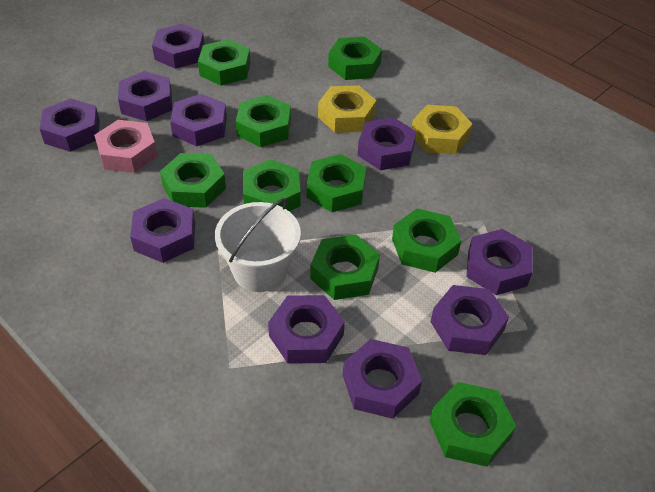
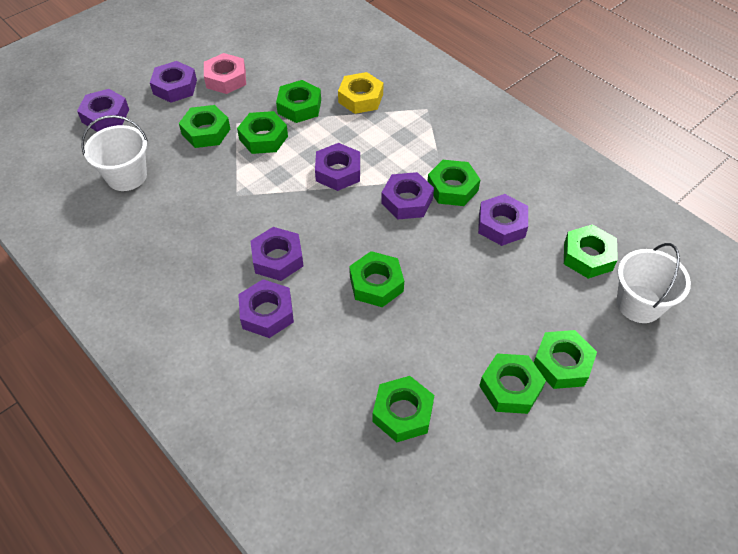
purple nut: 10 -> 7
white bucket: 1 -> 2
yellow nut: 2 -> 1

